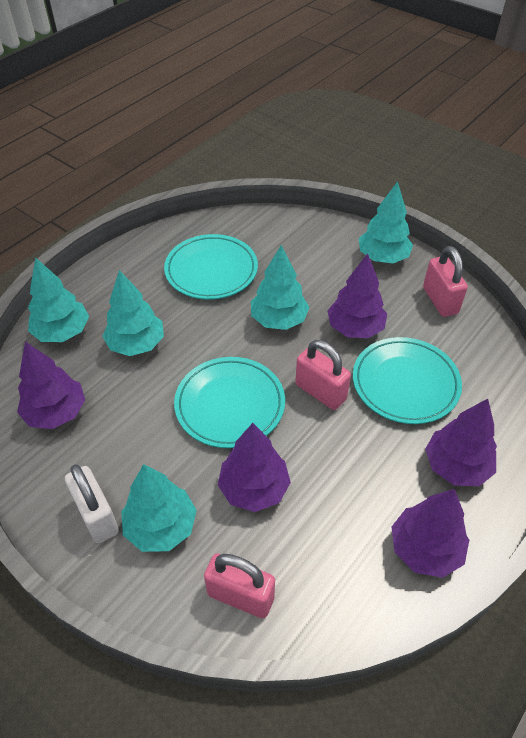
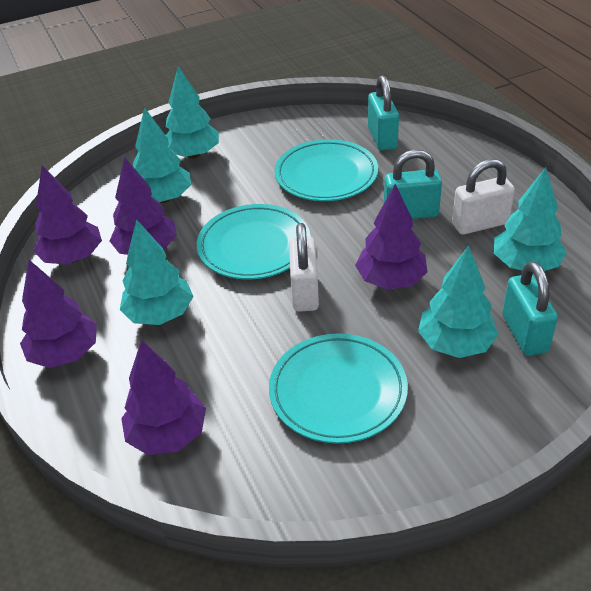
pink padlock: 3 -> 0
turquoise padlock: 0 -> 3
white padlock: 1 -> 2

